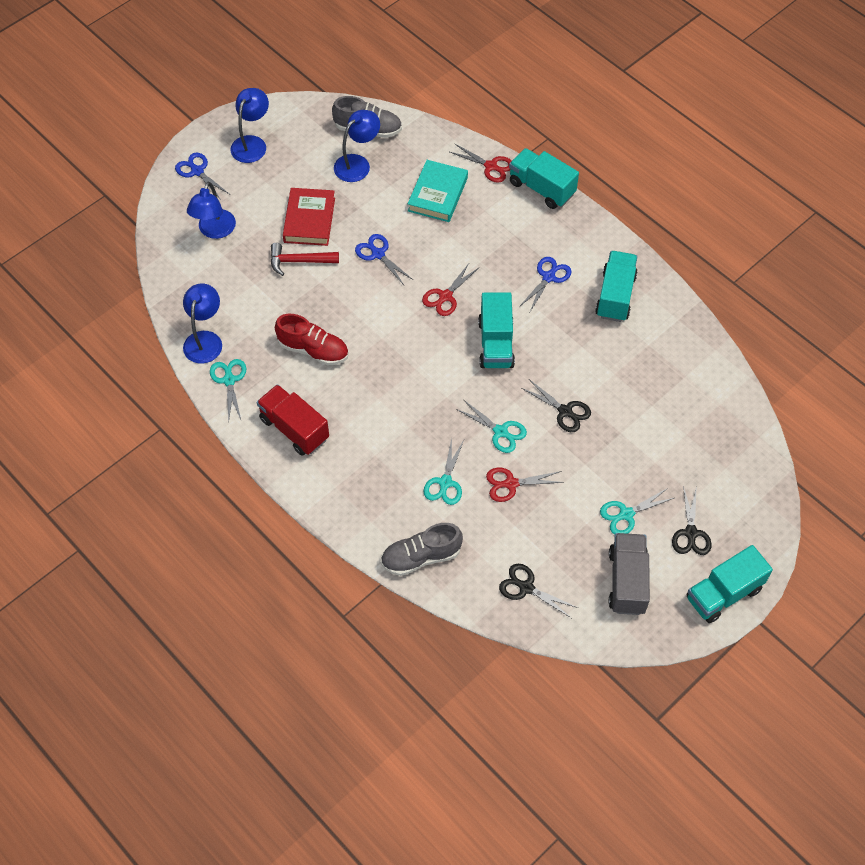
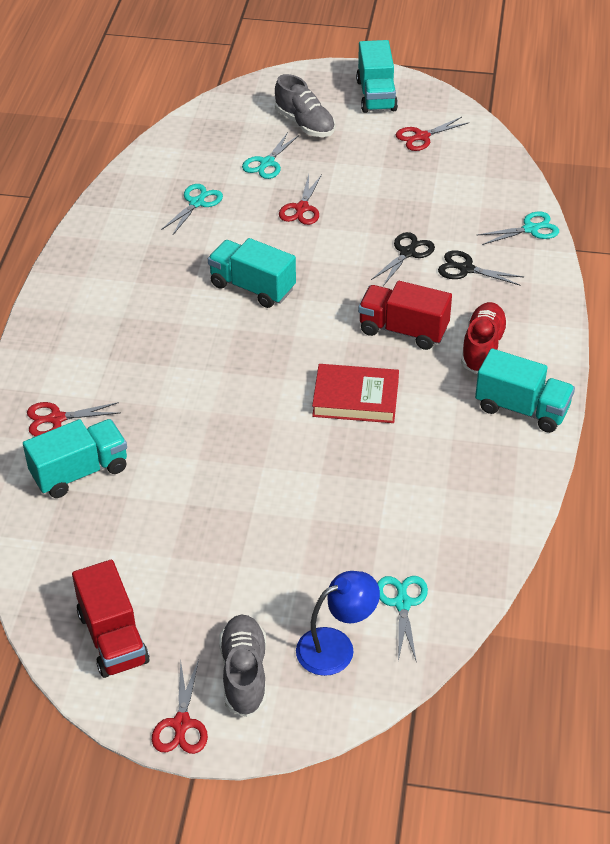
black scissors: 3 -> 2
blue lamp: 4 -> 1
blue scissors: 3 -> 0
grey truck: 1 -> 0
red hammer: 1 -> 0
red scissors: 3 -> 4
red truck: 1 -> 2
turquoise book: 1 -> 0

